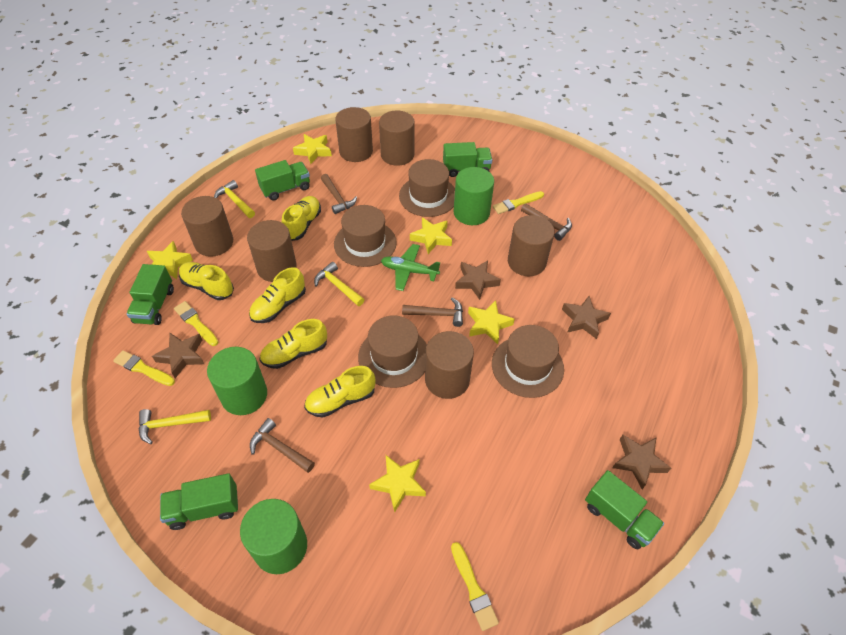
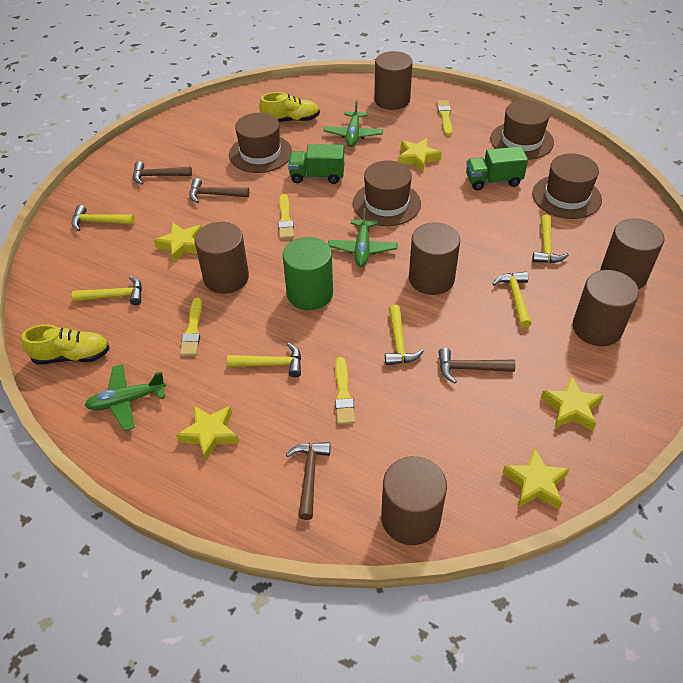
brown star: 4 -> 0
green cylinder: 3 -> 1
green plane: 1 -> 3
green truck: 5 -> 2
yellow hammer: 3 -> 6
yellow shoe: 5 -> 2

